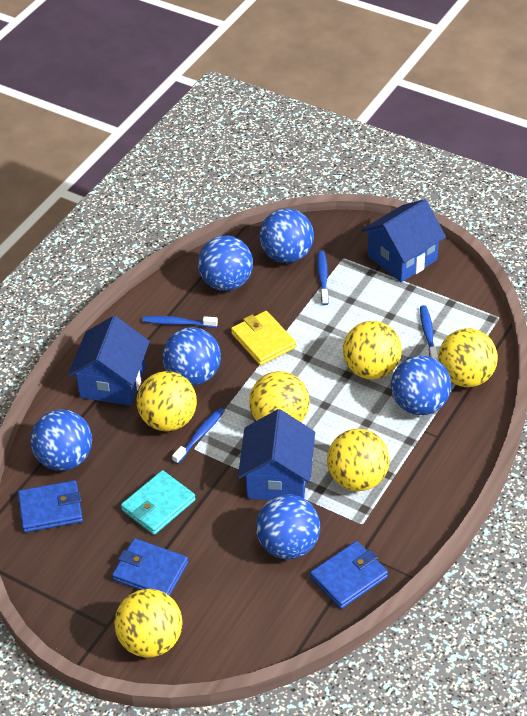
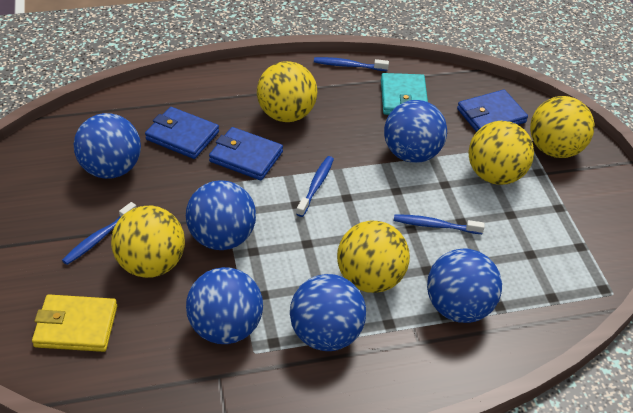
blue house: 3 -> 0
yellow ball: 6 -> 5

